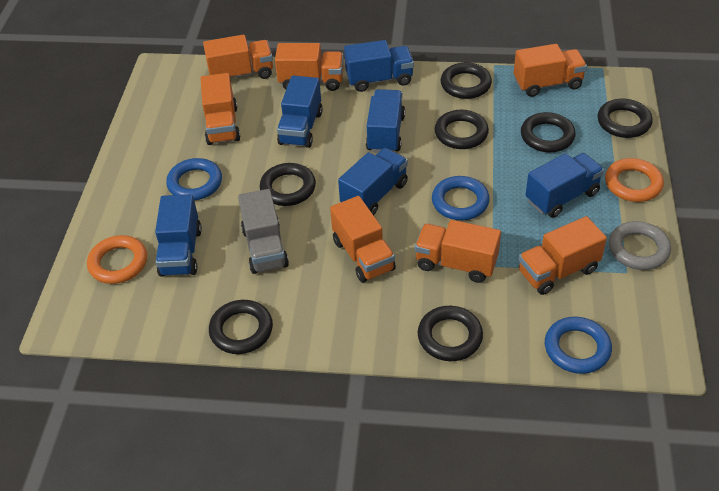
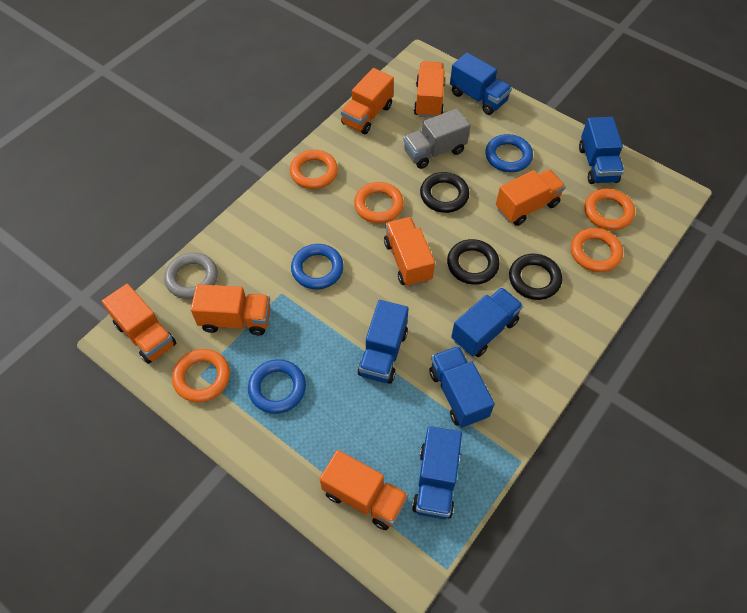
black ring: 7 -> 3
orange ring: 2 -> 5

